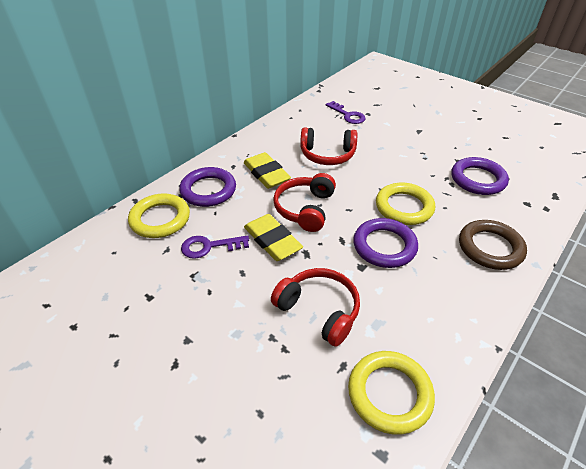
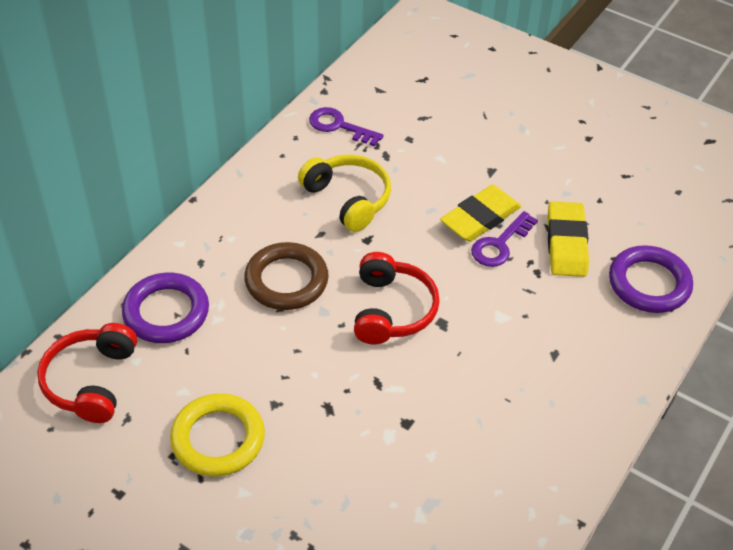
purple ring: 3 -> 2
red headphones: 3 -> 2
yellow headphones: 0 -> 1
yellow ring: 3 -> 1

